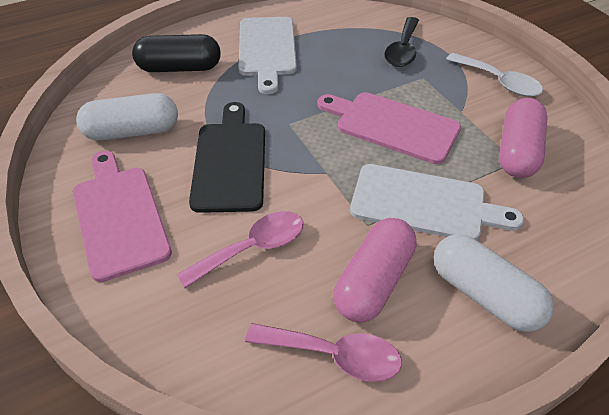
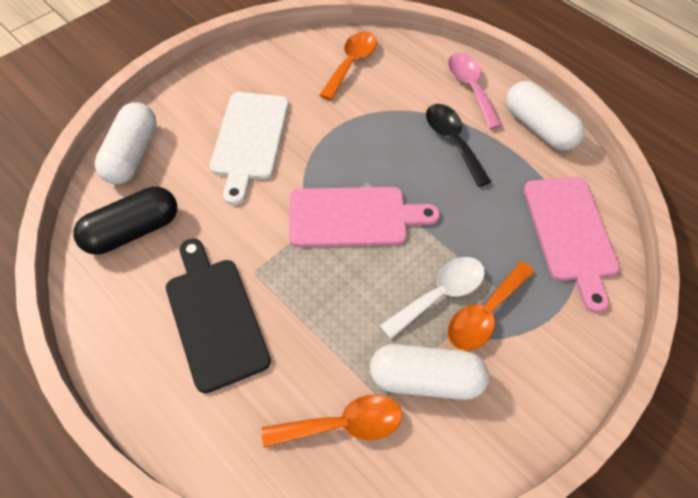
orange spoon: 0 -> 3
pink capsule: 2 -> 0
pink spoon: 2 -> 1
white capsule: 2 -> 3
white cutting board: 2 -> 1

